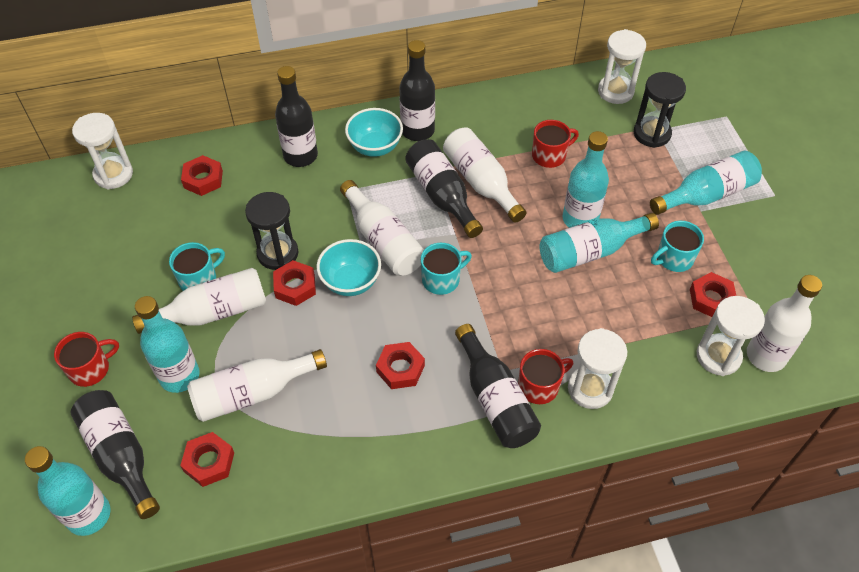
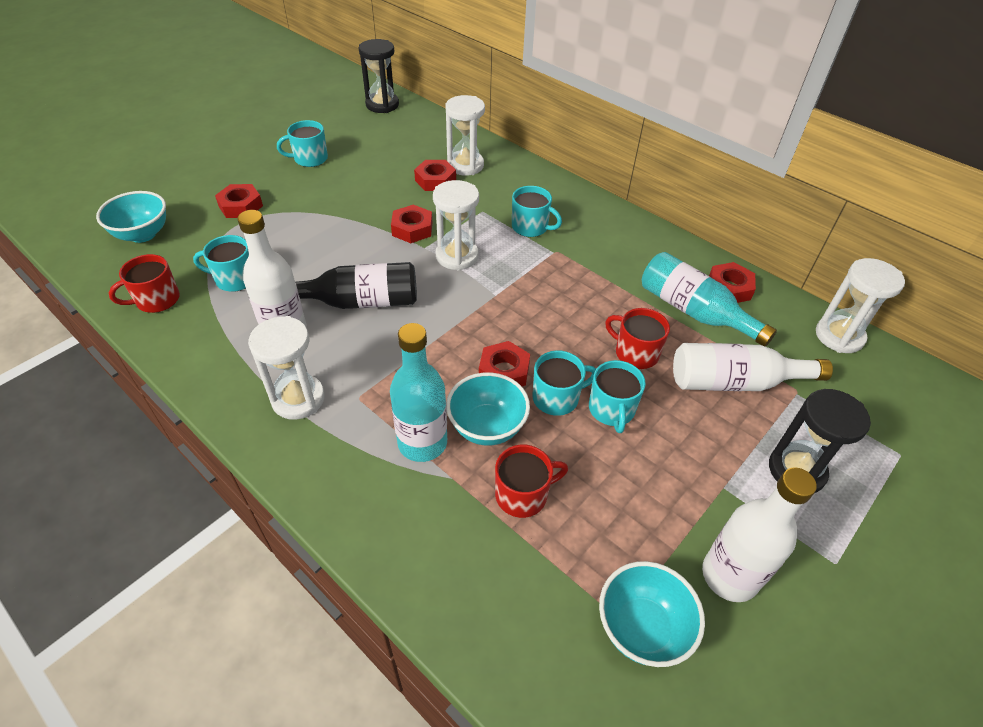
black bottle: 5 -> 1
turquoise bottle: 5 -> 2
turquoise bowl: 2 -> 3
turquoise mug: 3 -> 5
white bottle: 5 -> 3

